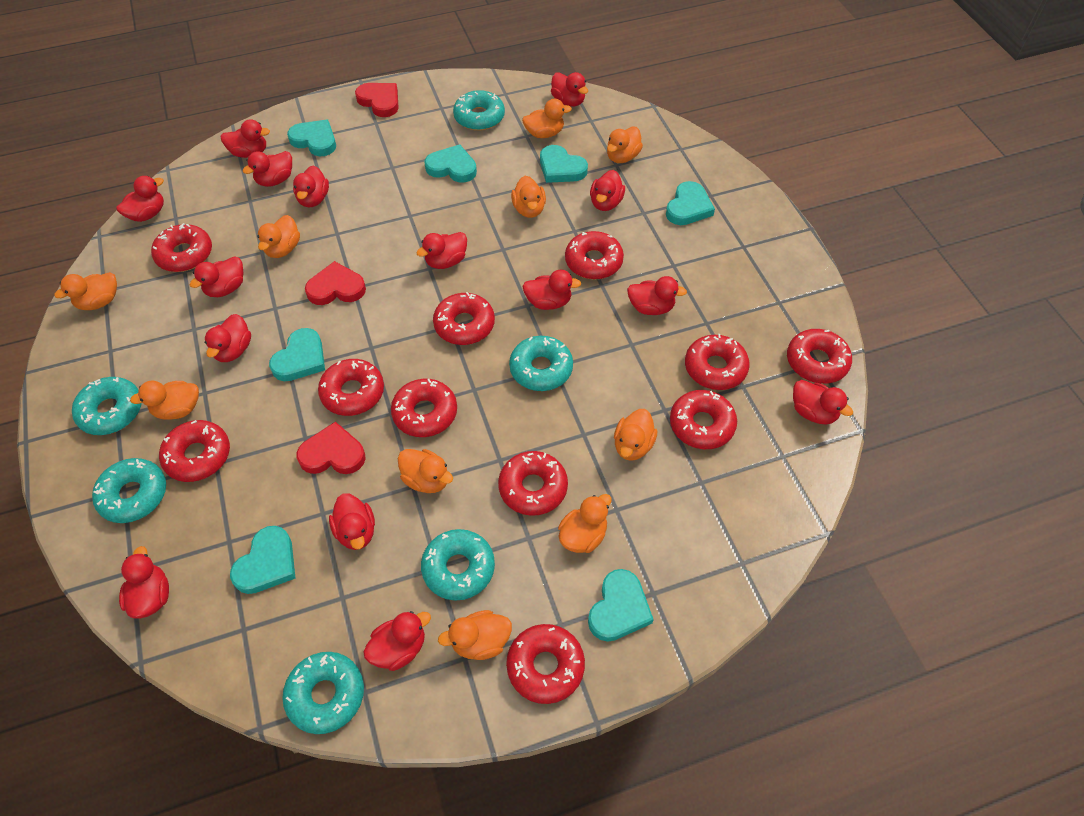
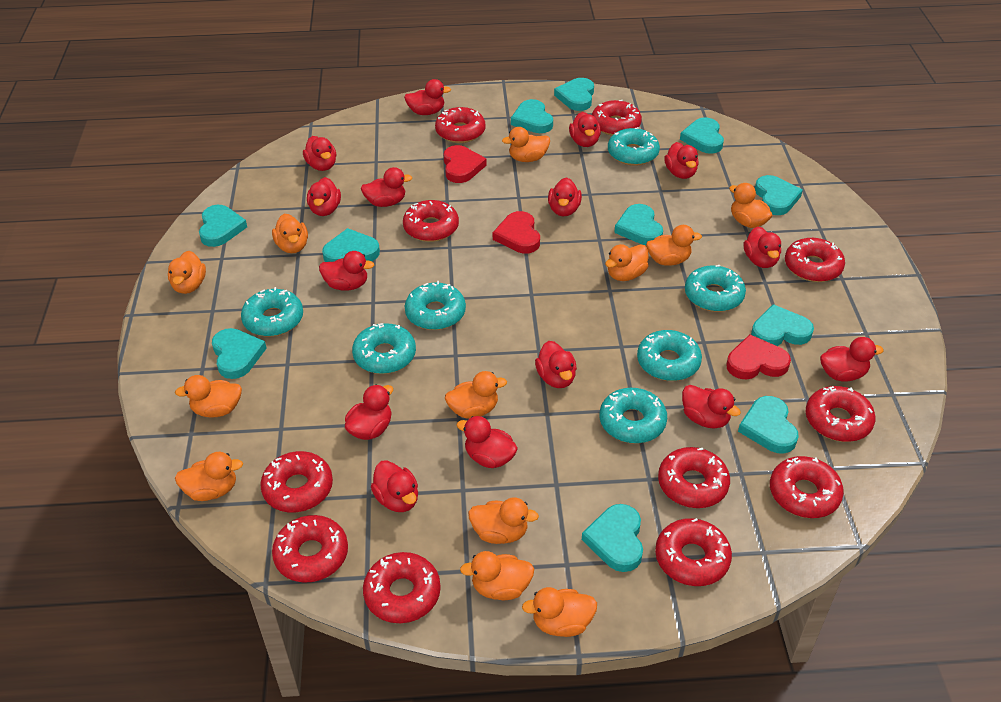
orange duck: 10 -> 12
turquoise donut: 6 -> 7
turquoise heart: 7 -> 11

